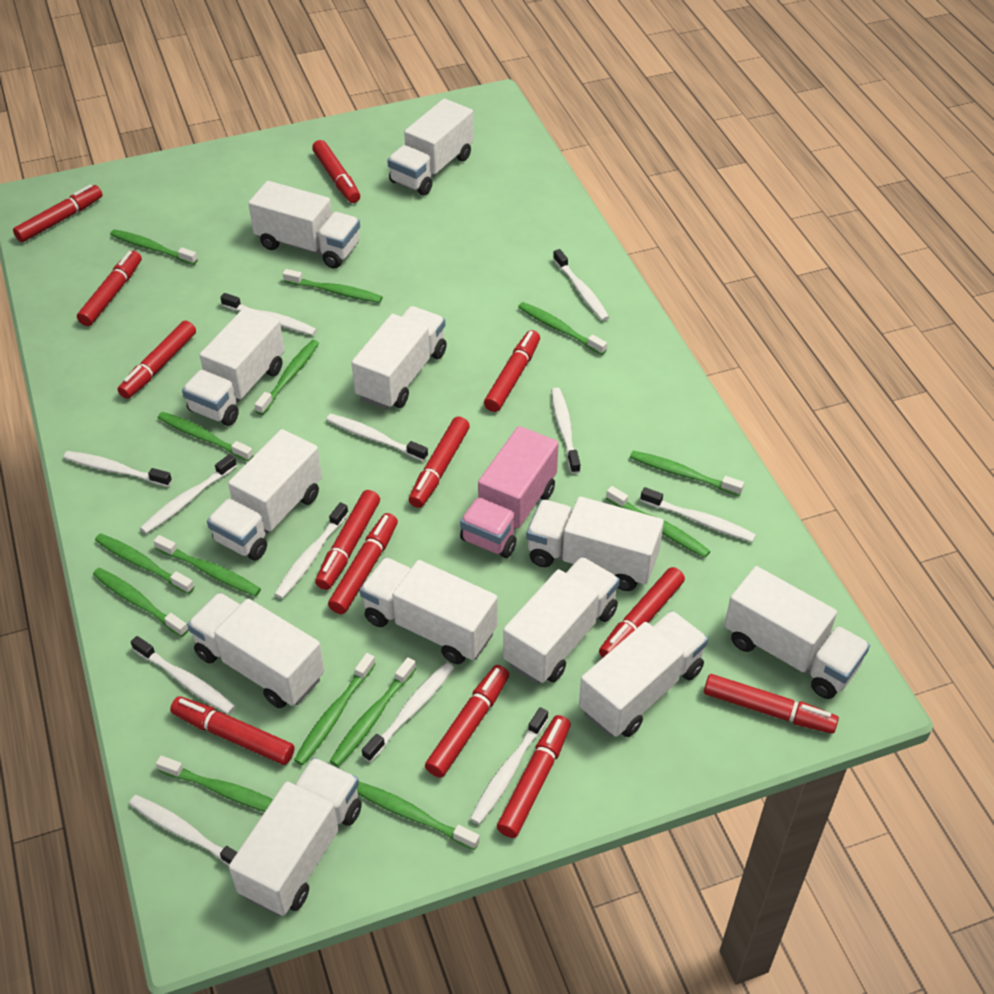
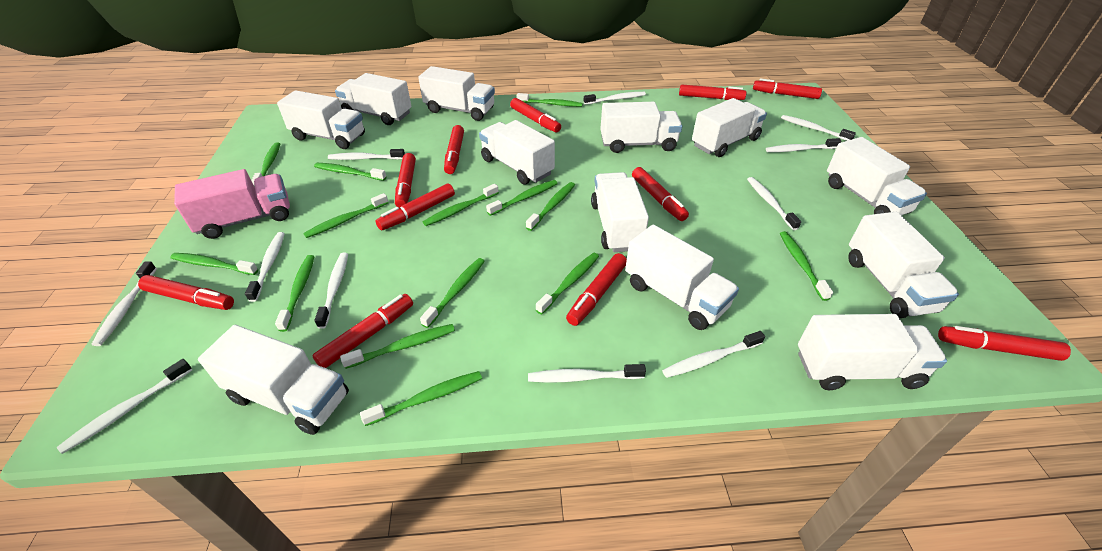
red marker: 13 -> 11
white toothbrush: 12 -> 11

